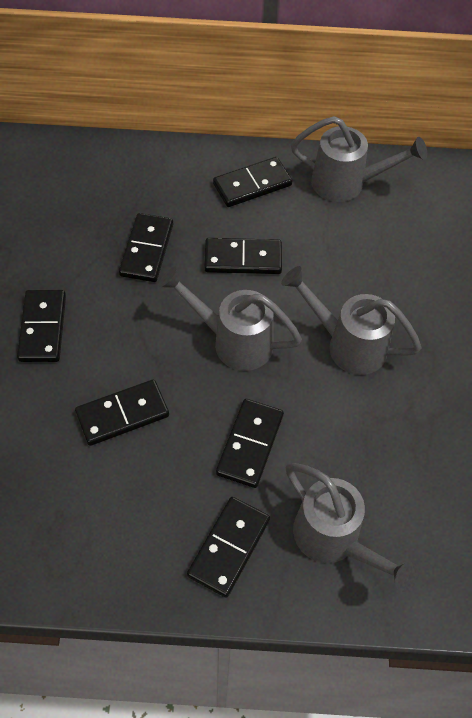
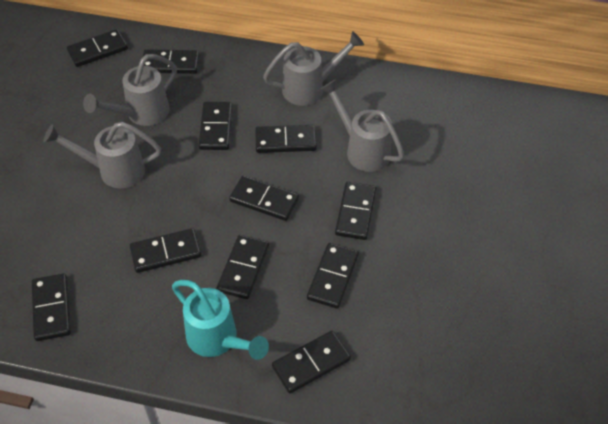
black domino: 7 -> 11
turquoise watering can: 0 -> 1

